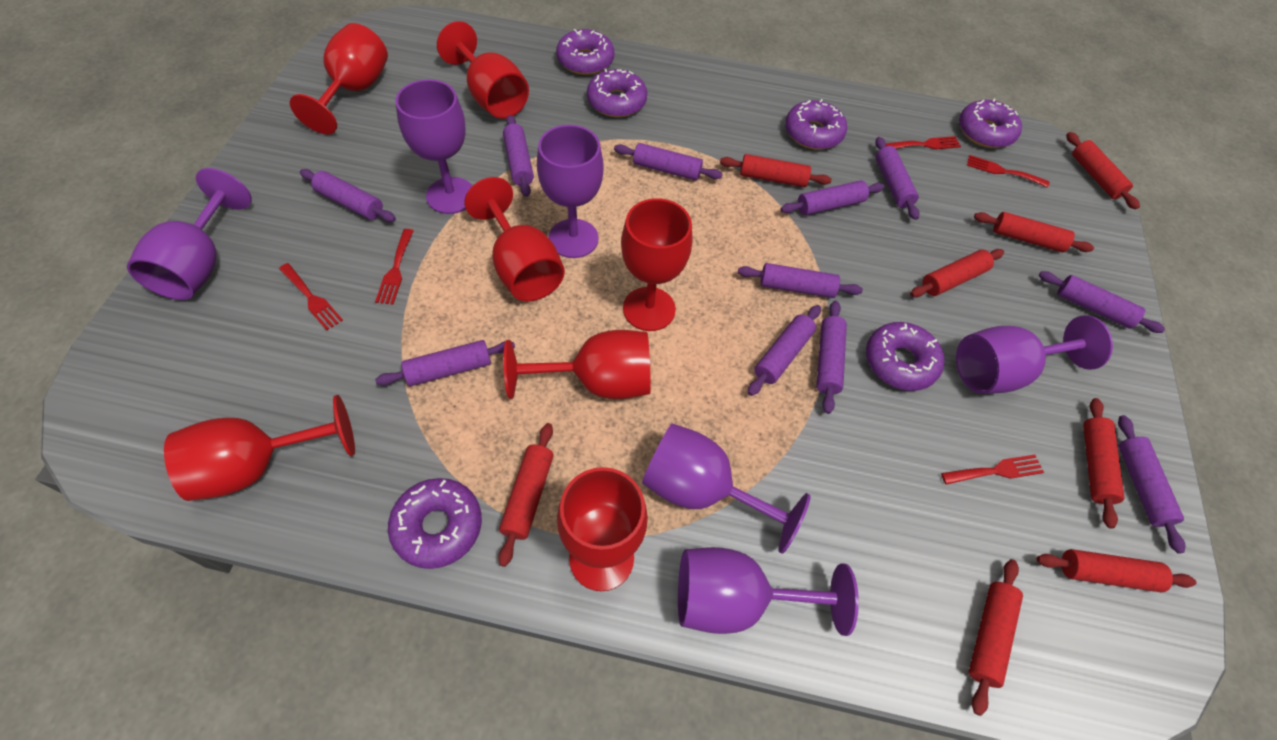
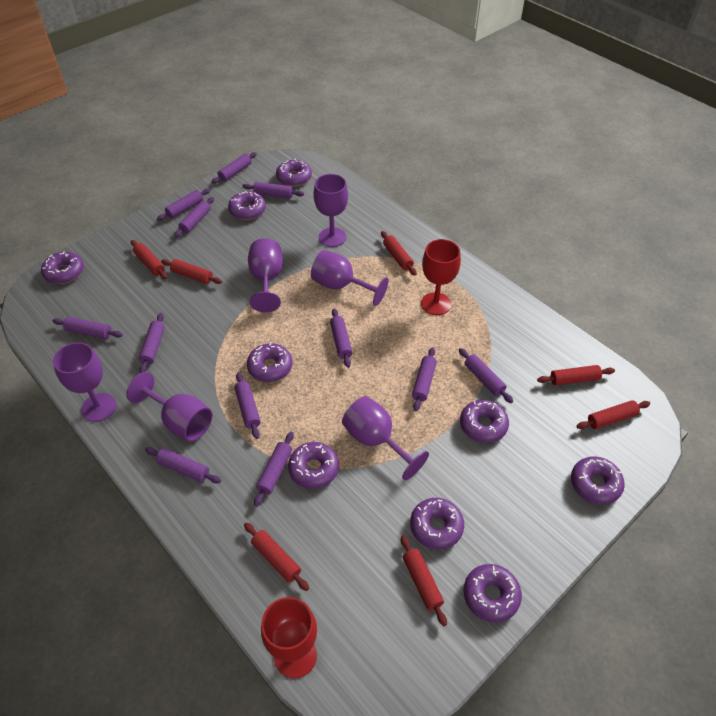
purple donut: 6 -> 9
purple rolling pin: 11 -> 12
red fork: 5 -> 0
red goblet: 7 -> 2
red rolling pin: 8 -> 7

